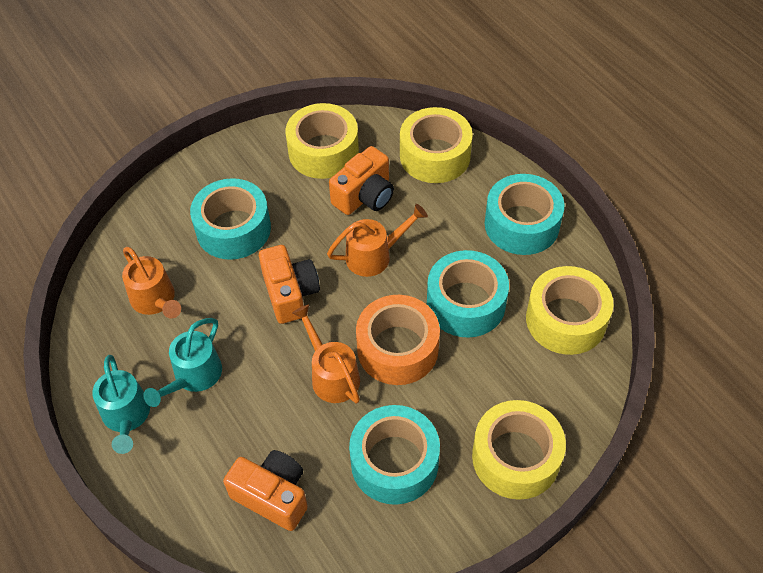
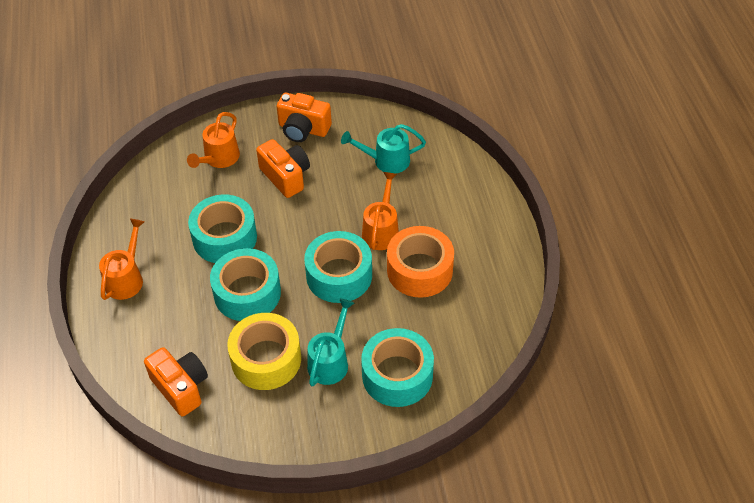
yellow tape: 4 -> 1

